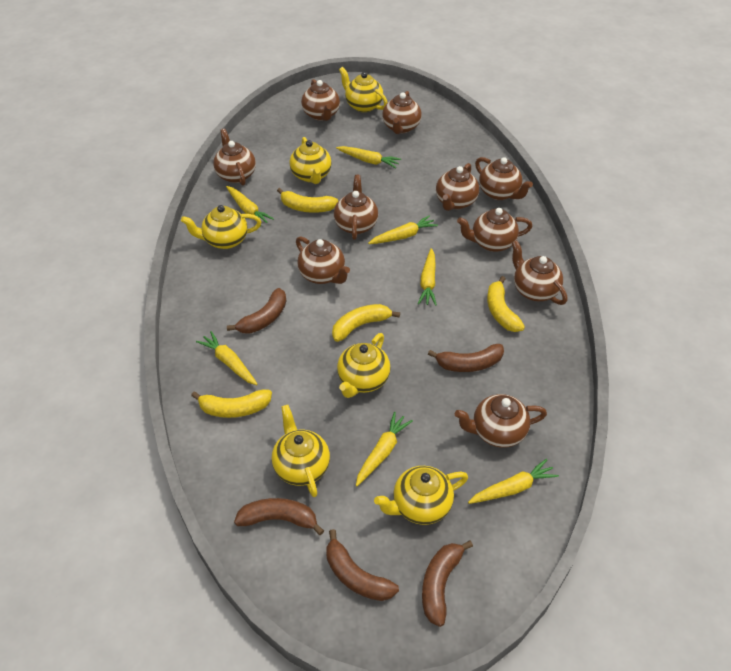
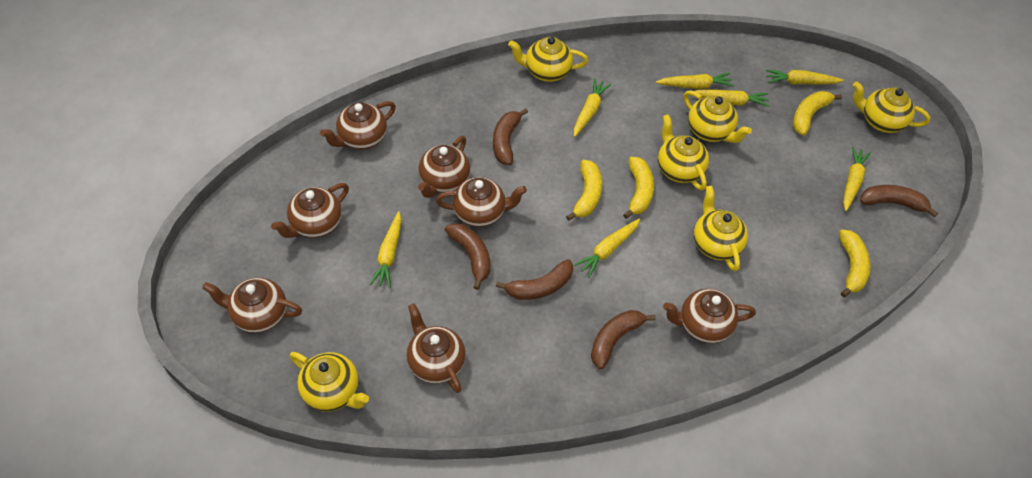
brown teapot: 10 -> 7

